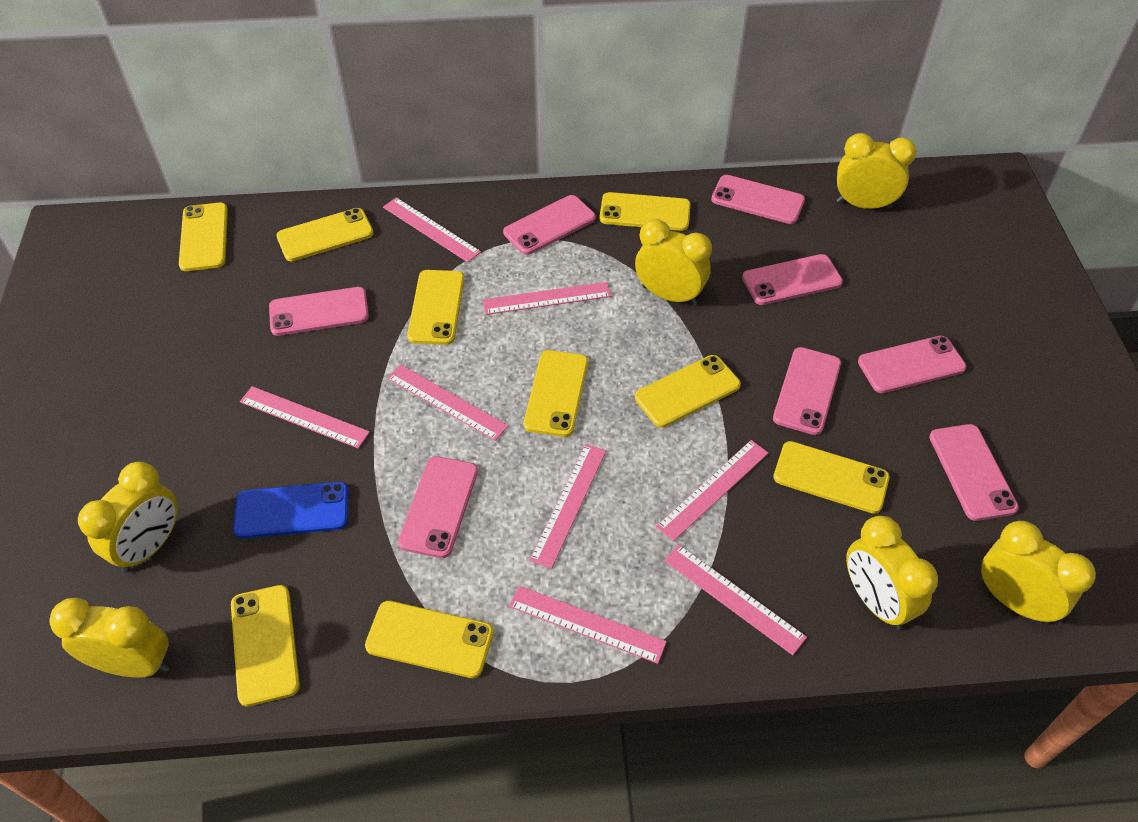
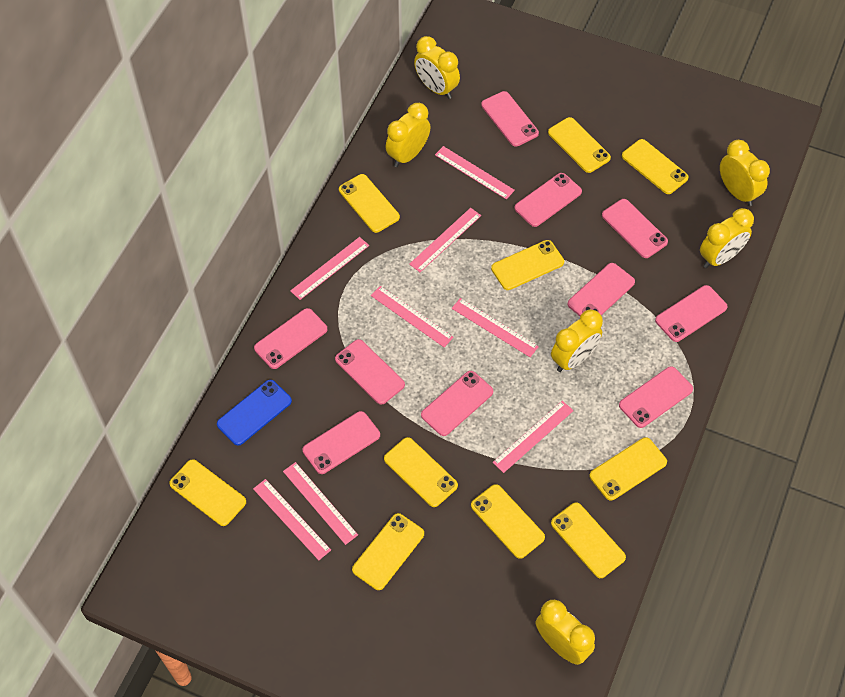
pink phone: 8 -> 10
yellow phone: 9 -> 10

